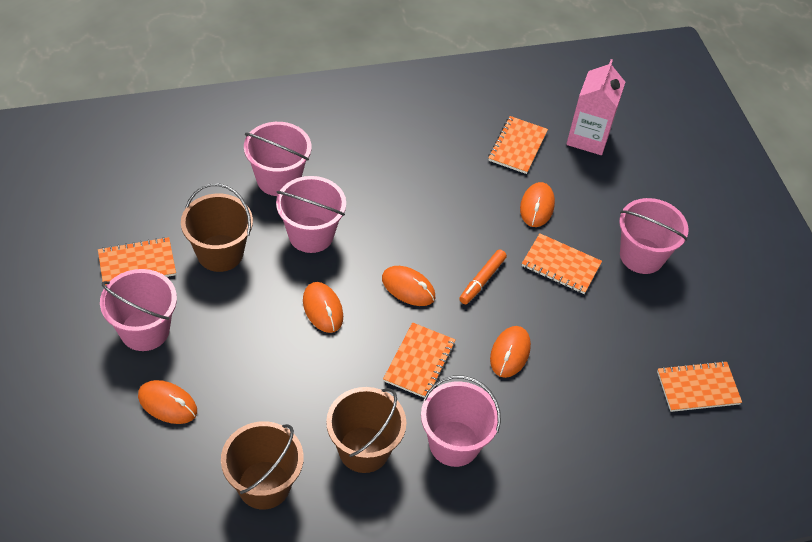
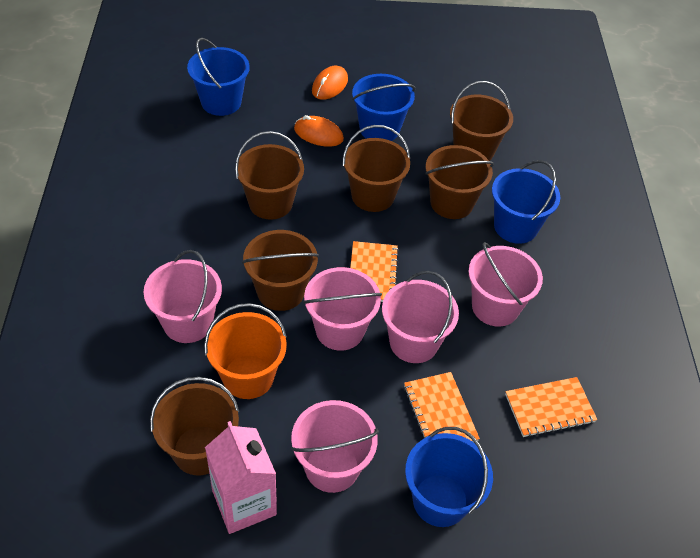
blue bucket: 0 -> 4
brown bucket: 3 -> 6
orange bucket: 0 -> 1
orange marker: 1 -> 0
orange mouse: 5 -> 2
orange notebook: 5 -> 3

